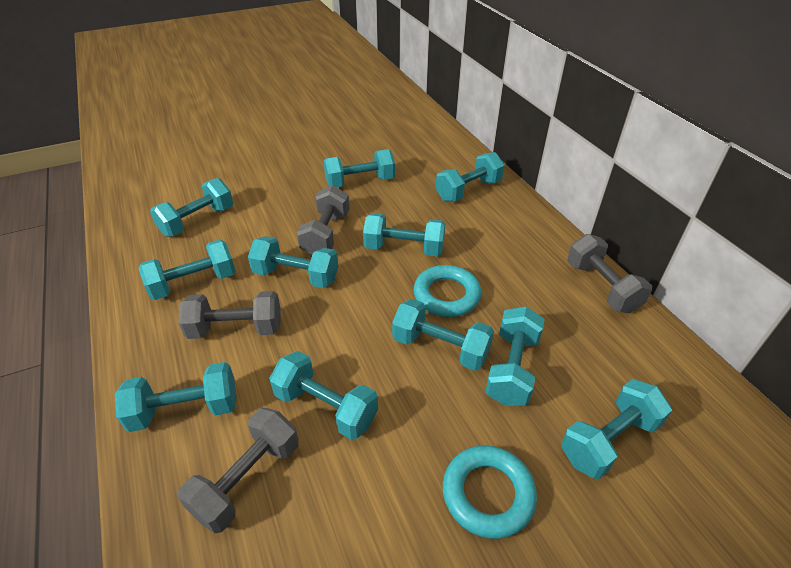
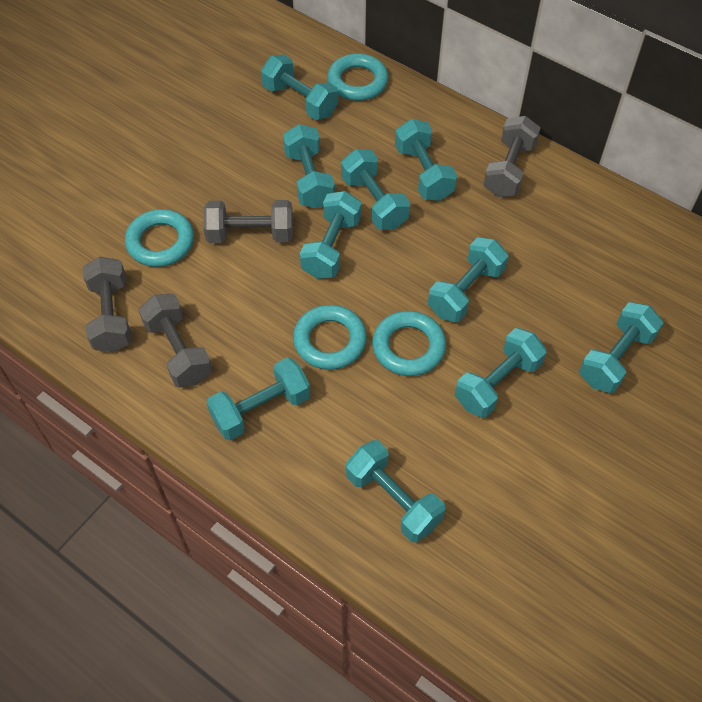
turquoise dumbbell: 11 -> 10
turquoise ring: 2 -> 4

